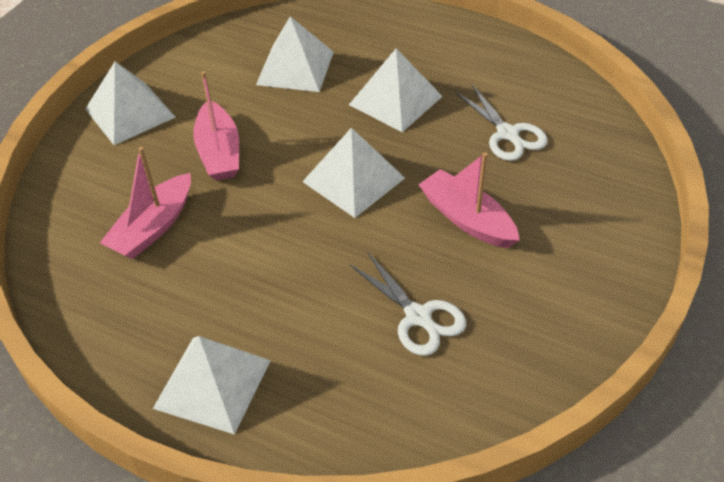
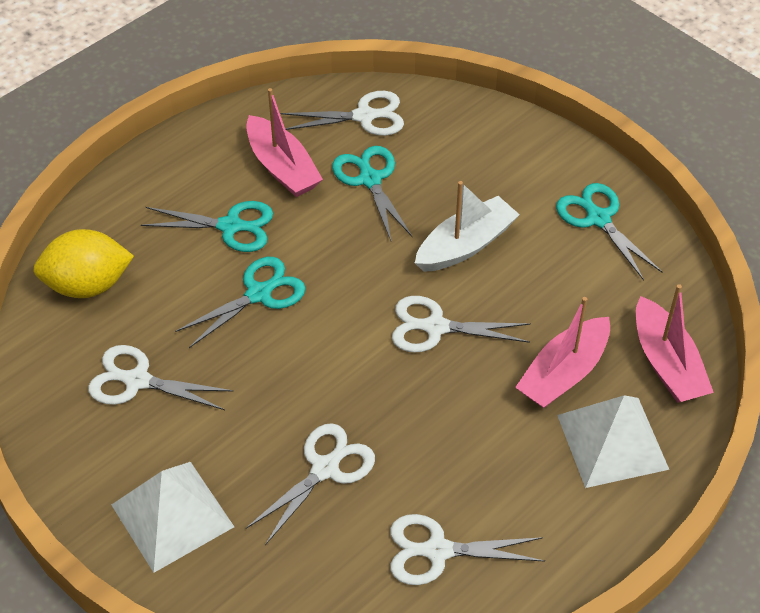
turquoise scissors: 0 -> 4
white boat: 0 -> 1
white pyramid: 5 -> 2
white scissors: 2 -> 5
yellow lemon: 0 -> 1

